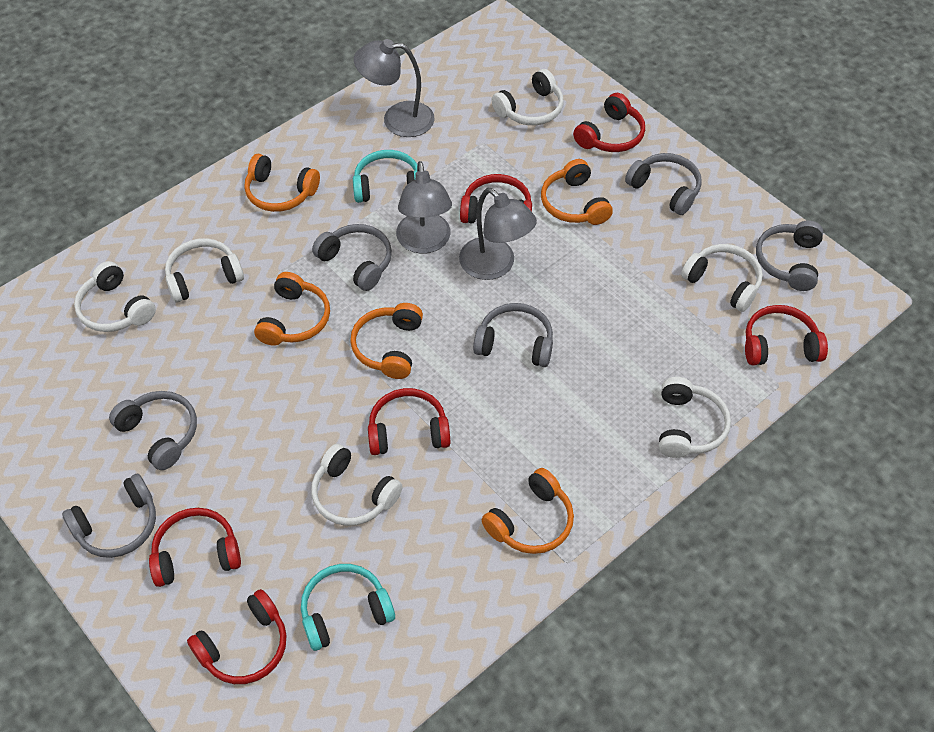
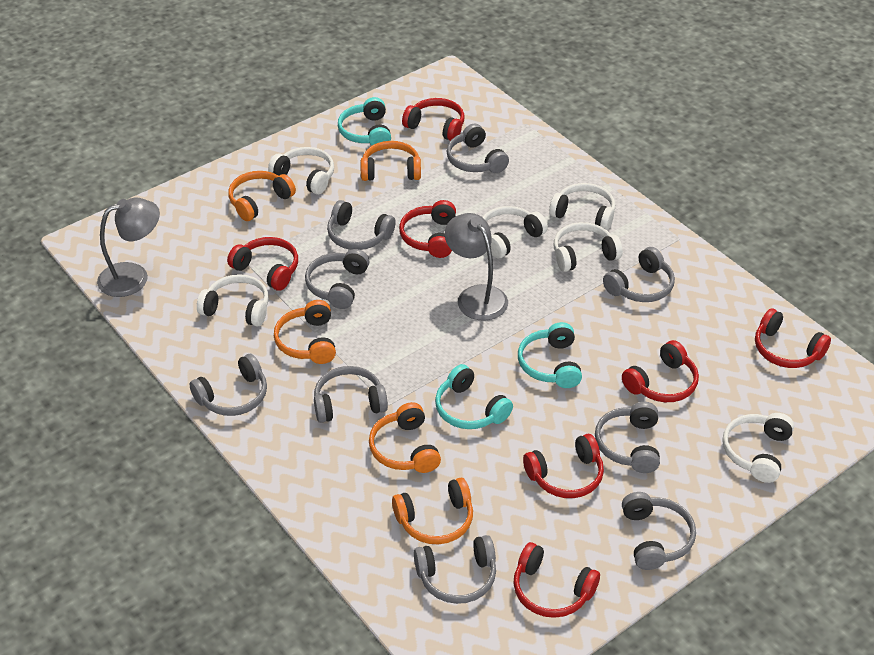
grey headphones: 6 -> 9
grey lamp: 3 -> 2
red headphones: 6 -> 7
turquoise headphones: 2 -> 3

